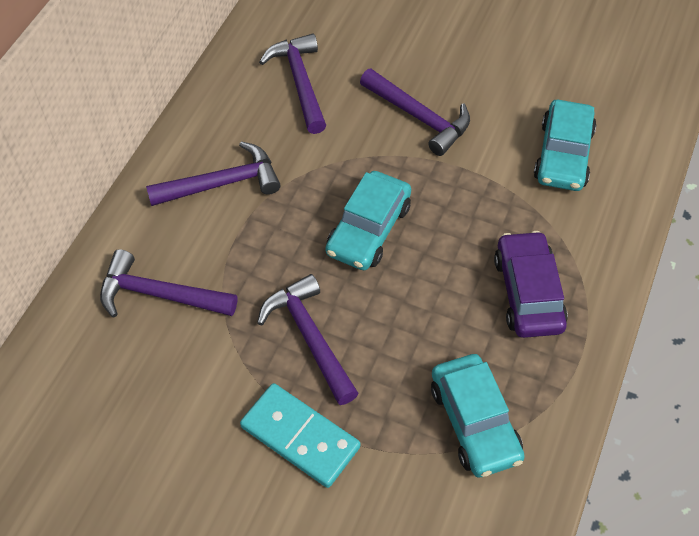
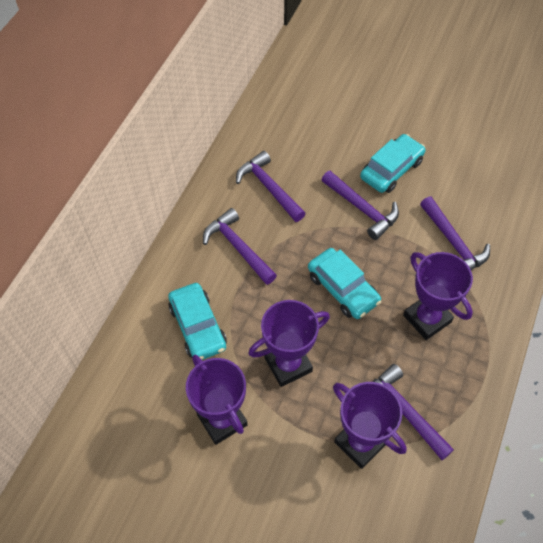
purple car: 1 -> 0
purple trophy: 0 -> 4
turquoise domino: 1 -> 0

